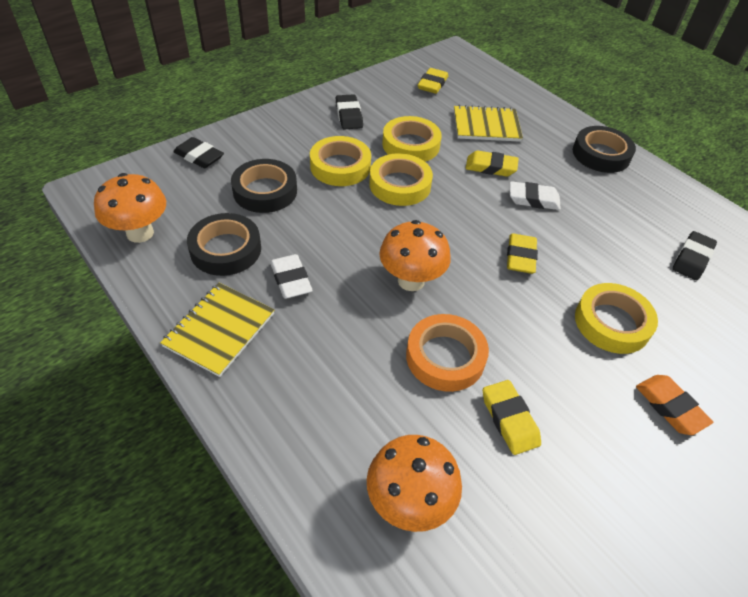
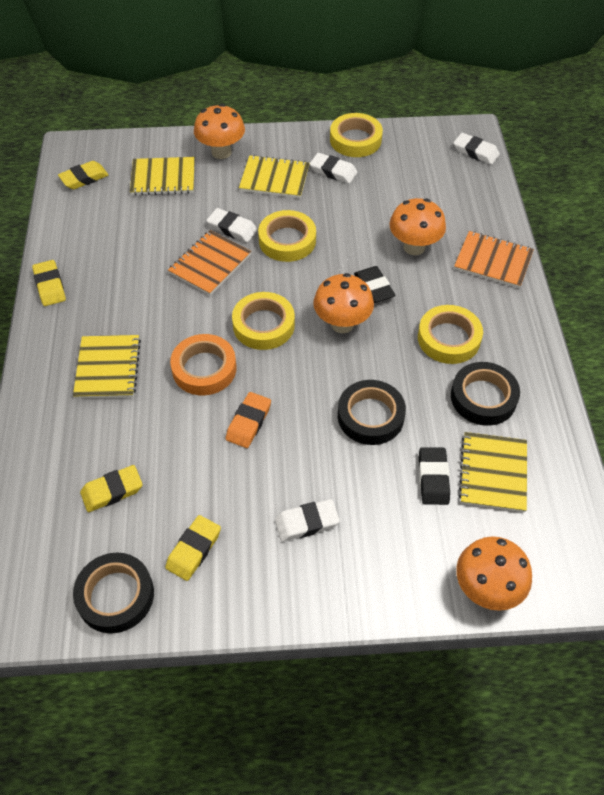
black eraser: 3 -> 2
orange mushroom: 3 -> 4
orange notebook: 0 -> 2
white eraser: 2 -> 4
yellow notebook: 2 -> 4

